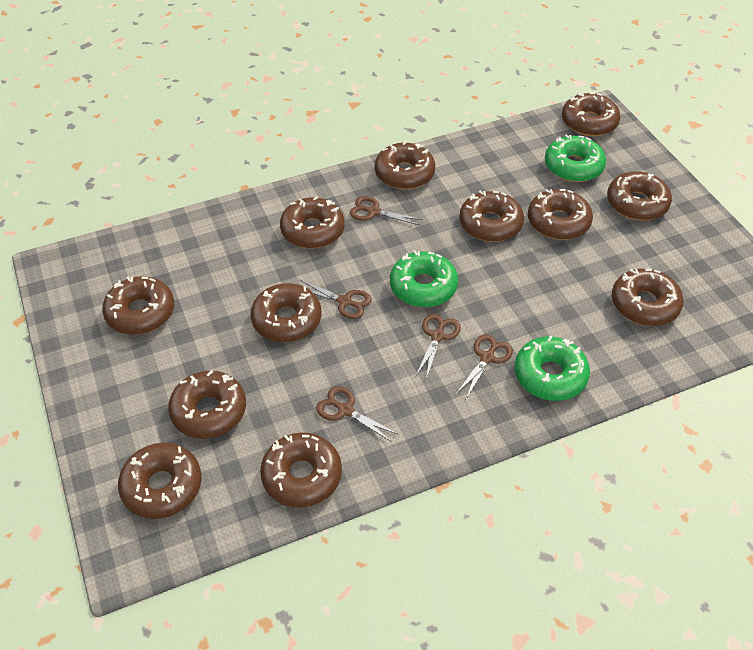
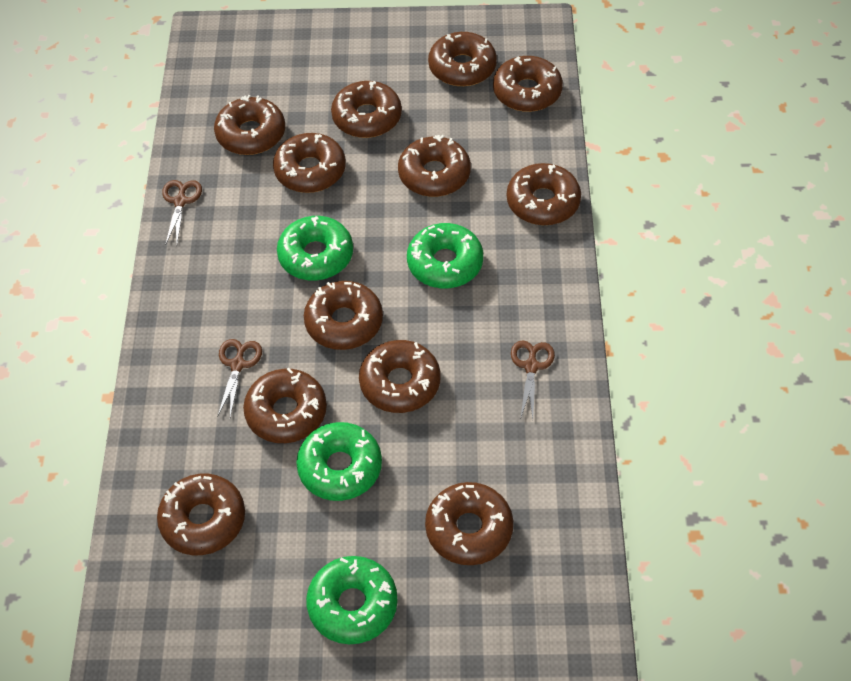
brown scissors: 5 -> 3
green donut: 3 -> 4

